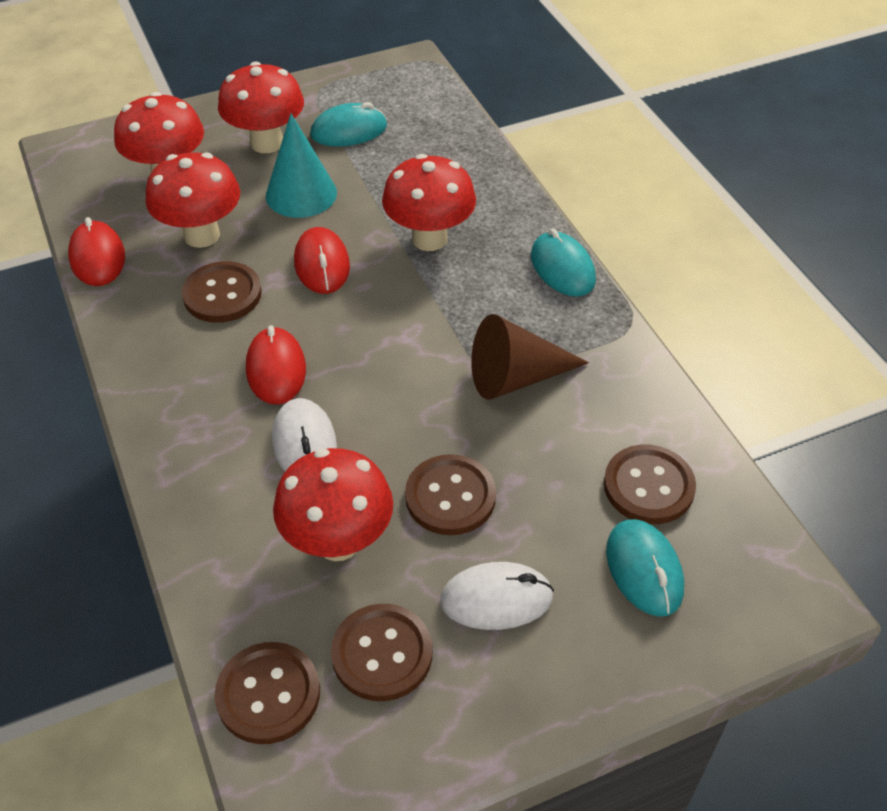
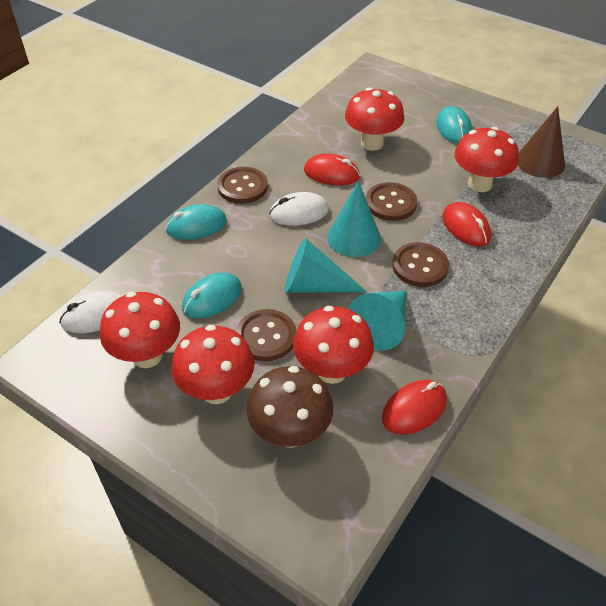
brown button: 5 -> 4
brown mushroom: 0 -> 1
turquoise cone: 1 -> 3

